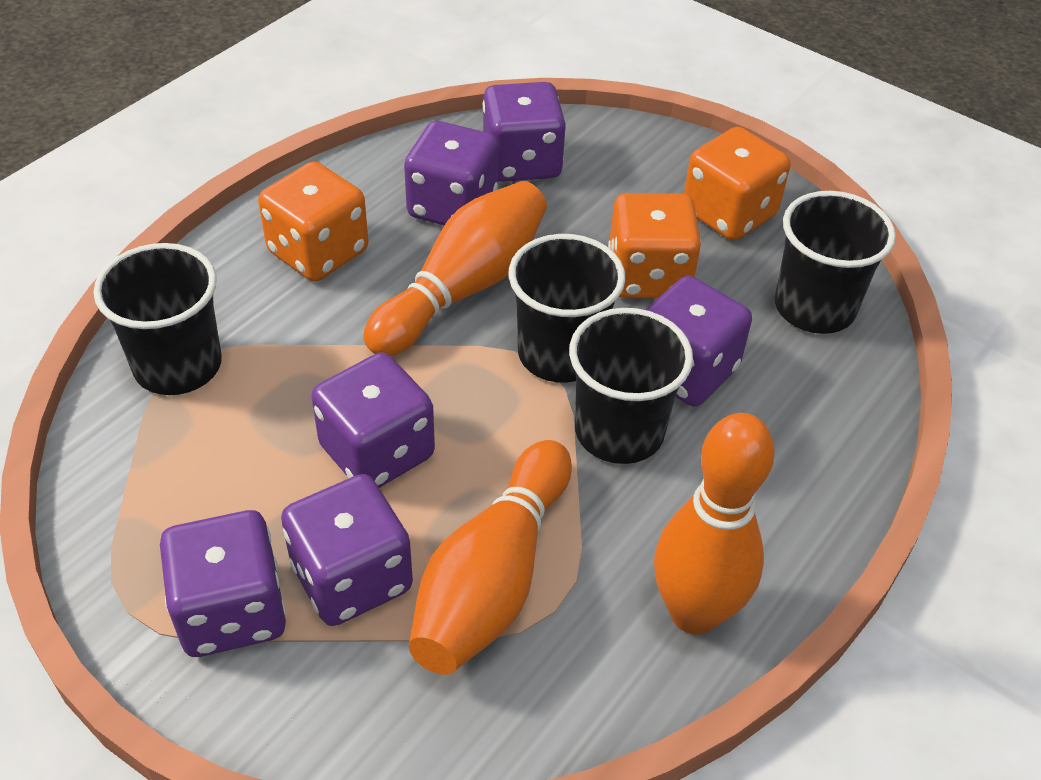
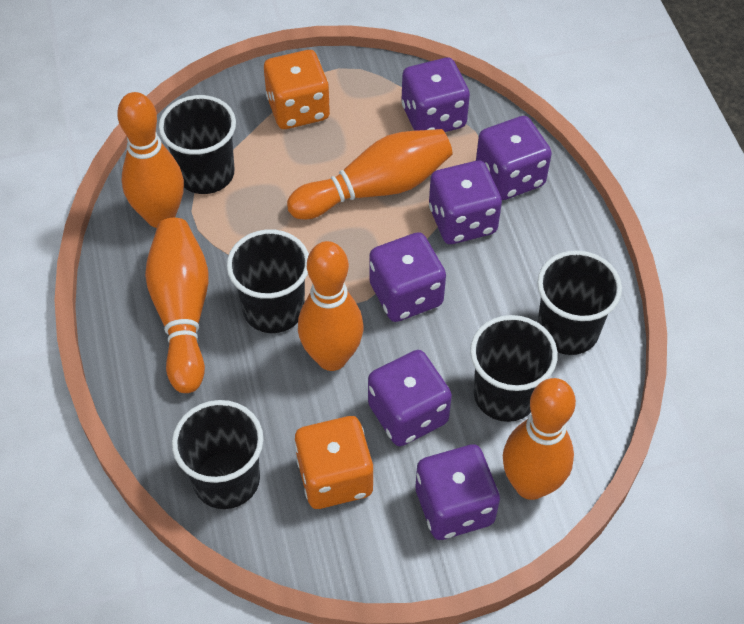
black cup: 4 -> 5
orange bowling pin: 3 -> 5
orange dice: 3 -> 2

